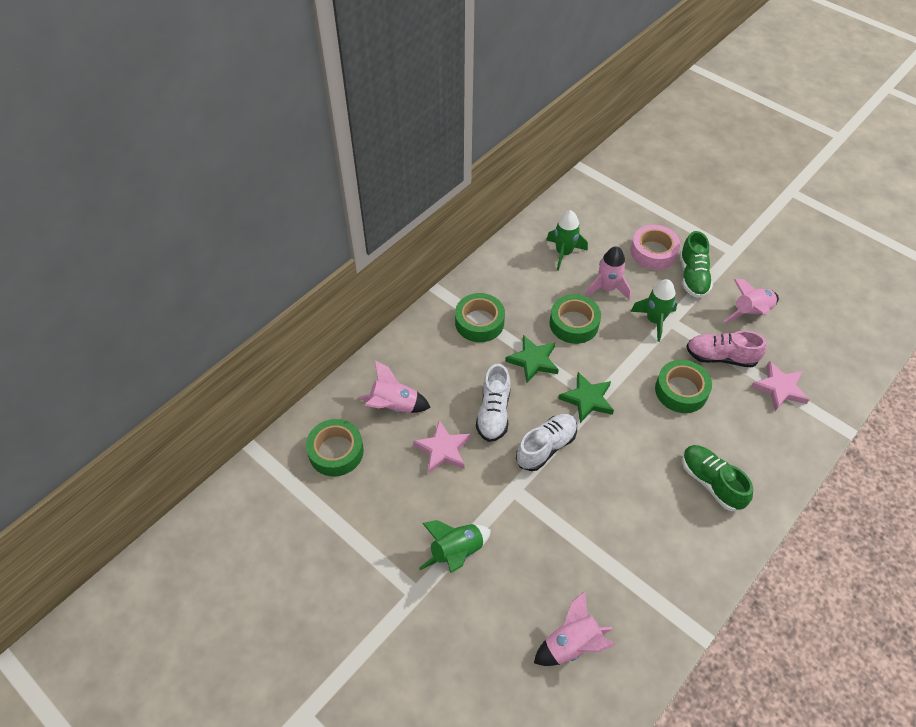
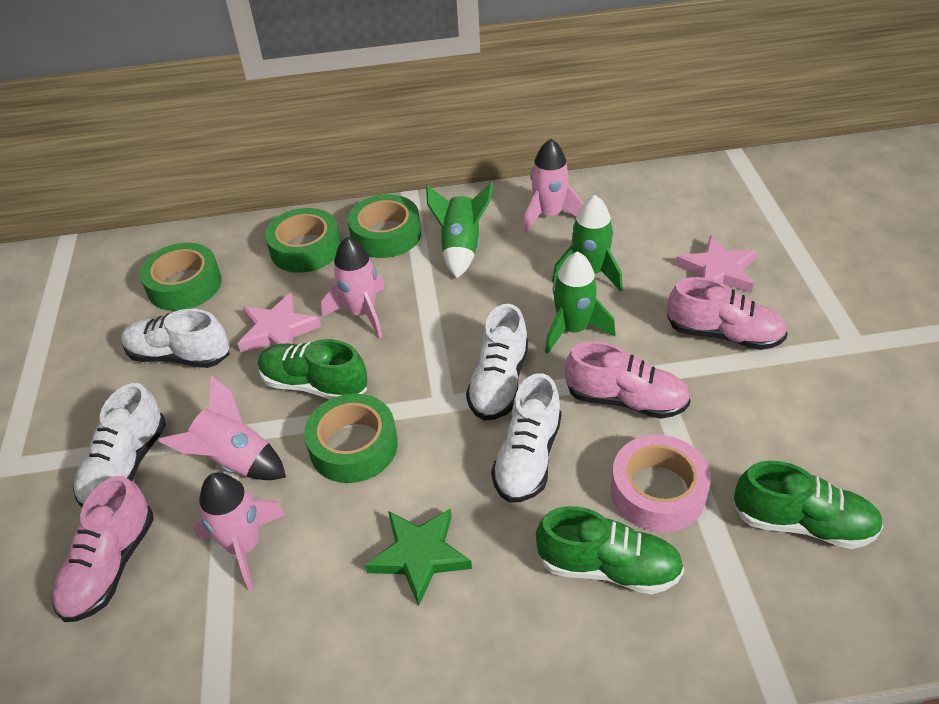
green shoe: 2 -> 3
green star: 2 -> 1
pink shoe: 1 -> 3
white shoe: 2 -> 4

